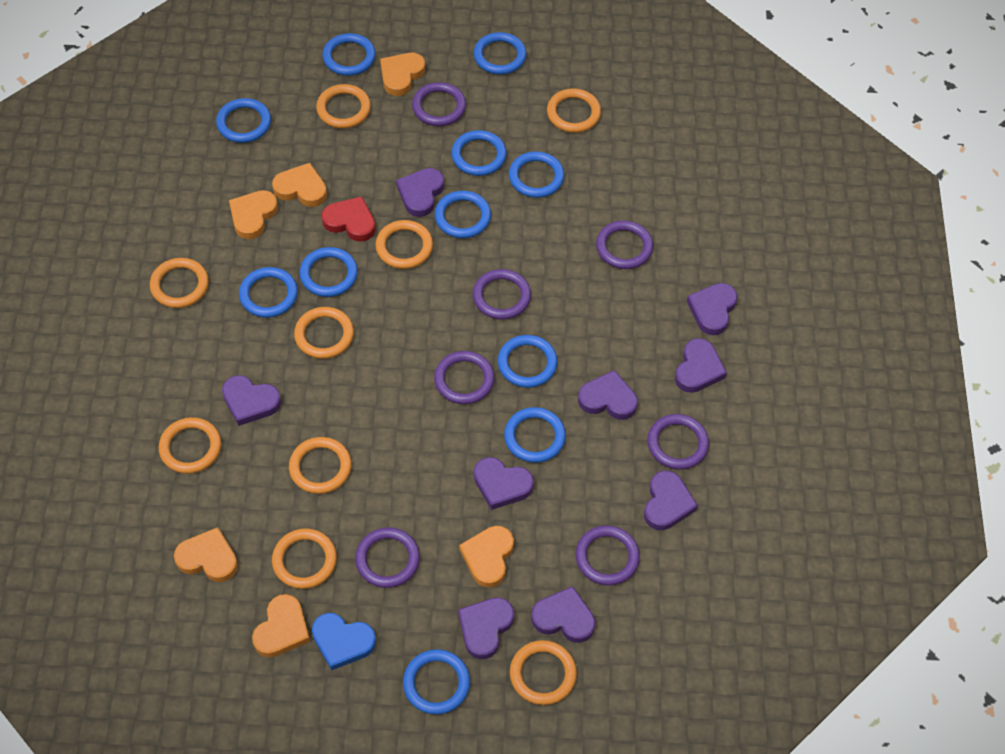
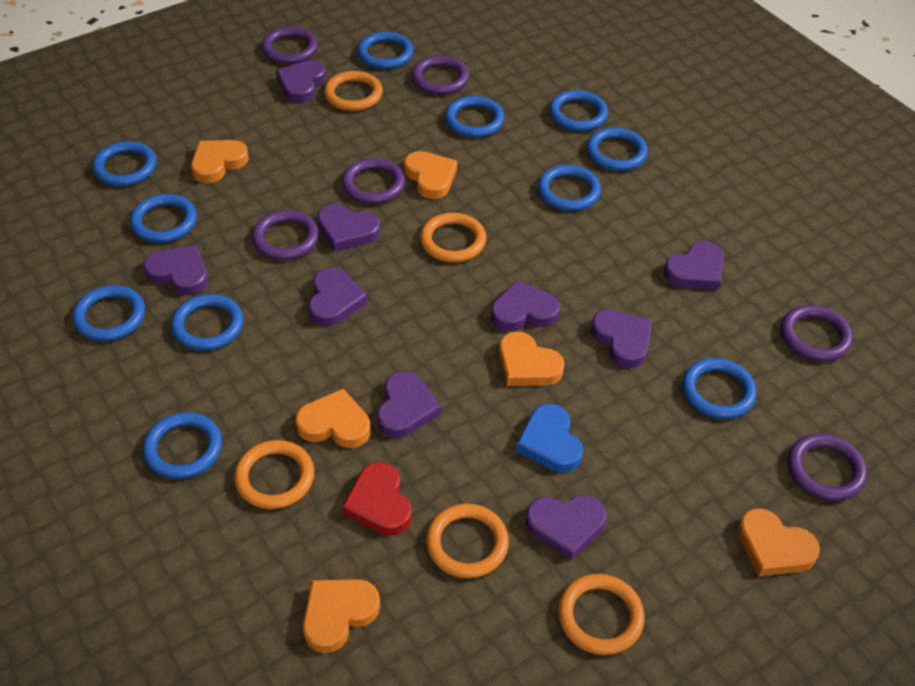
orange ring: 9 -> 5
purple ring: 7 -> 6

